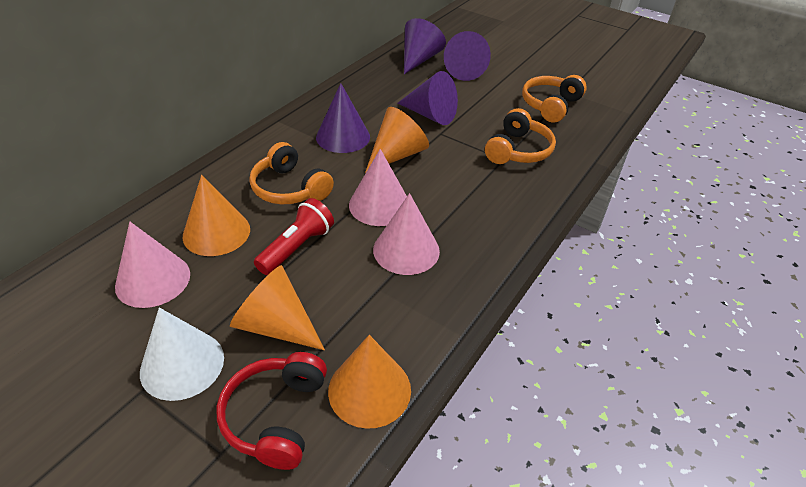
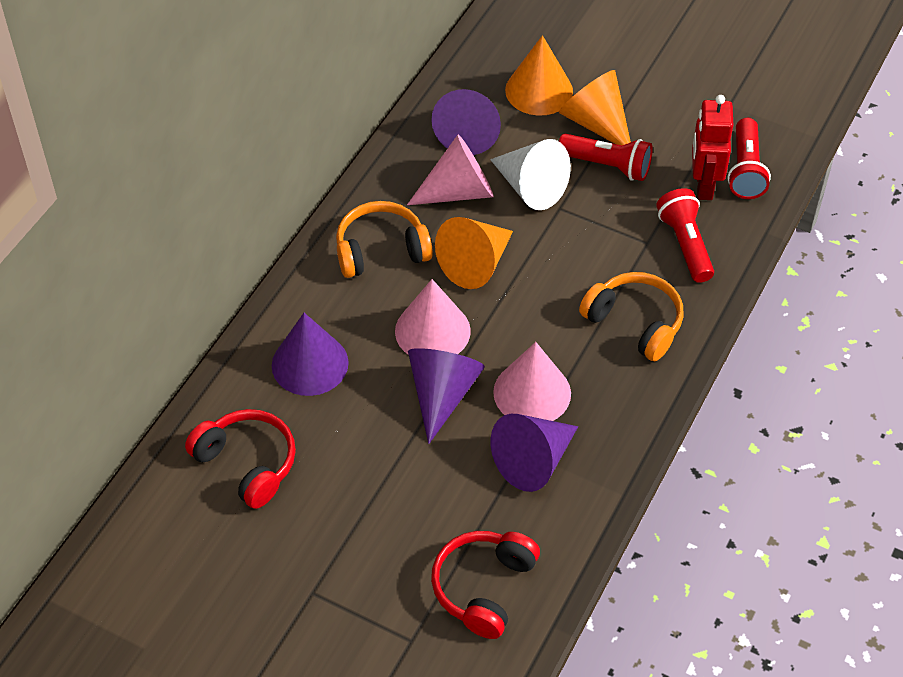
orange cone: 4 -> 3
orange headphones: 3 -> 2
red flashlight: 1 -> 3
red headphones: 1 -> 2
red robot: 0 -> 1

